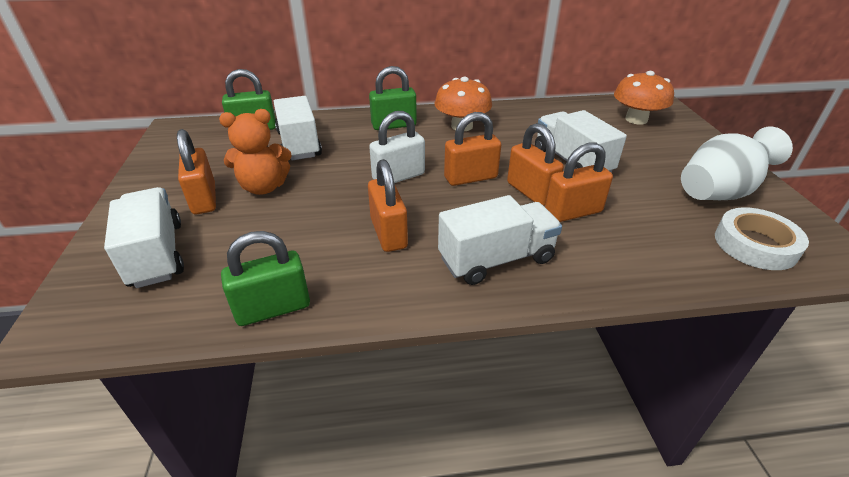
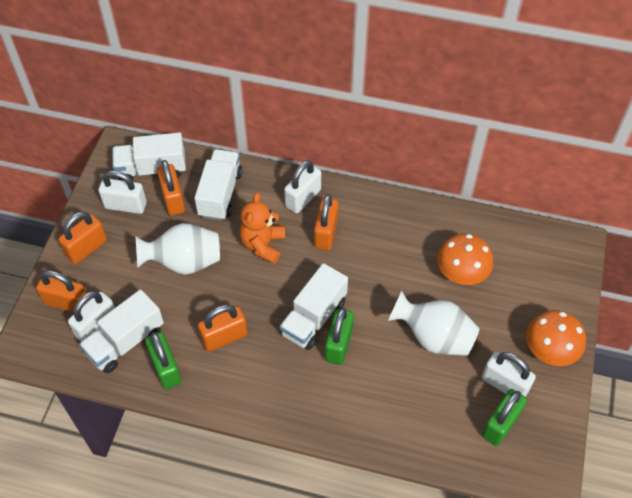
white padlock: 1 -> 4
white tape: 1 -> 0
white vase: 1 -> 2

